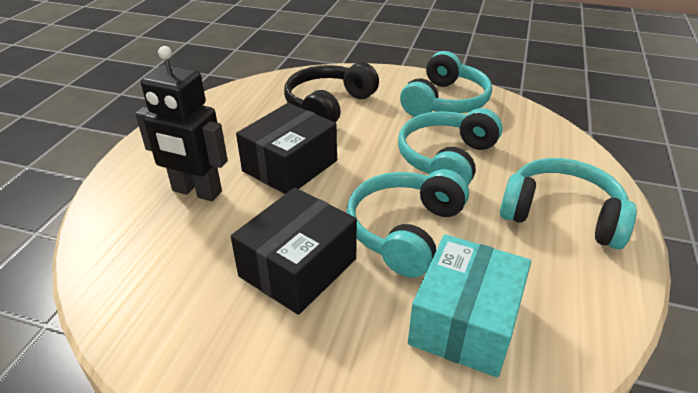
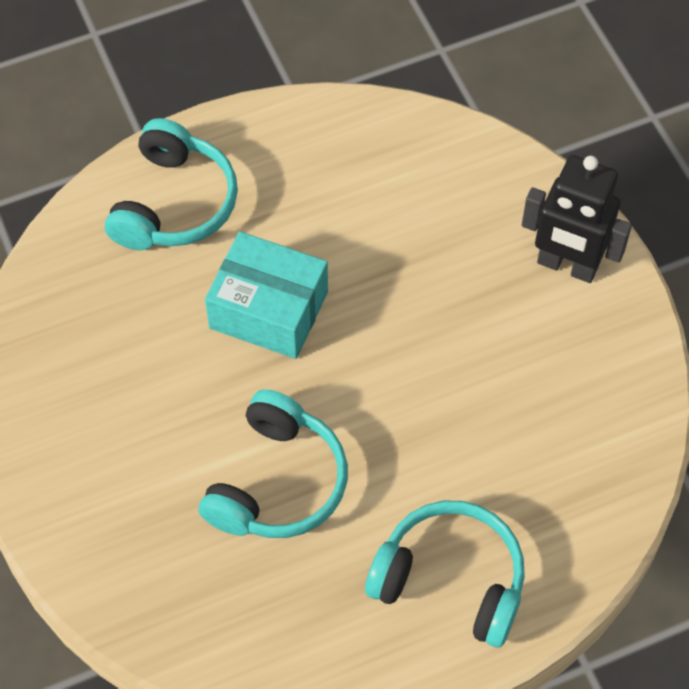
black box: 2 -> 0
black headphones: 1 -> 0
turquoise headphones: 4 -> 3

